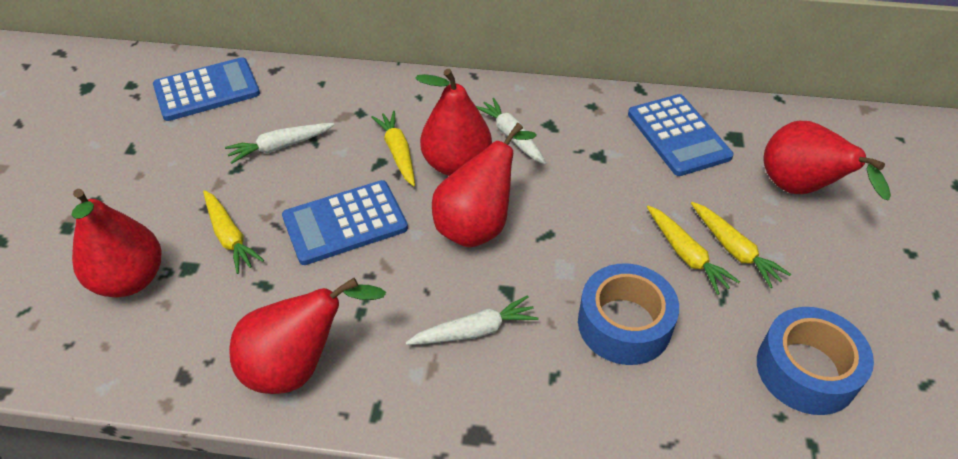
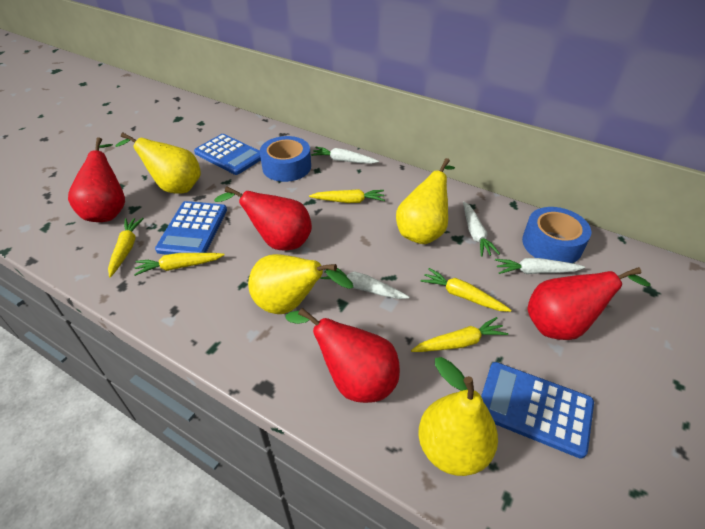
red pear: 5 -> 4
white carrot: 3 -> 4
yellow carrot: 4 -> 5
yellow pear: 0 -> 4

